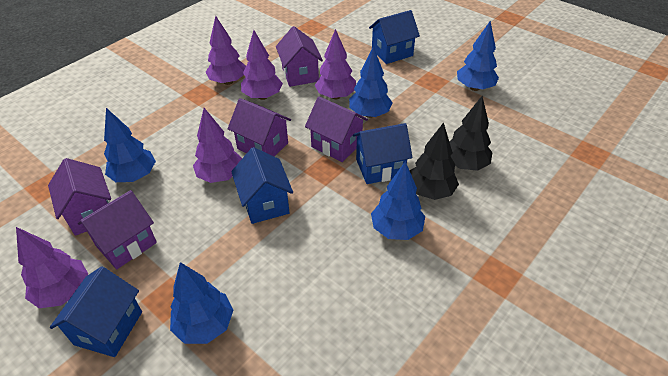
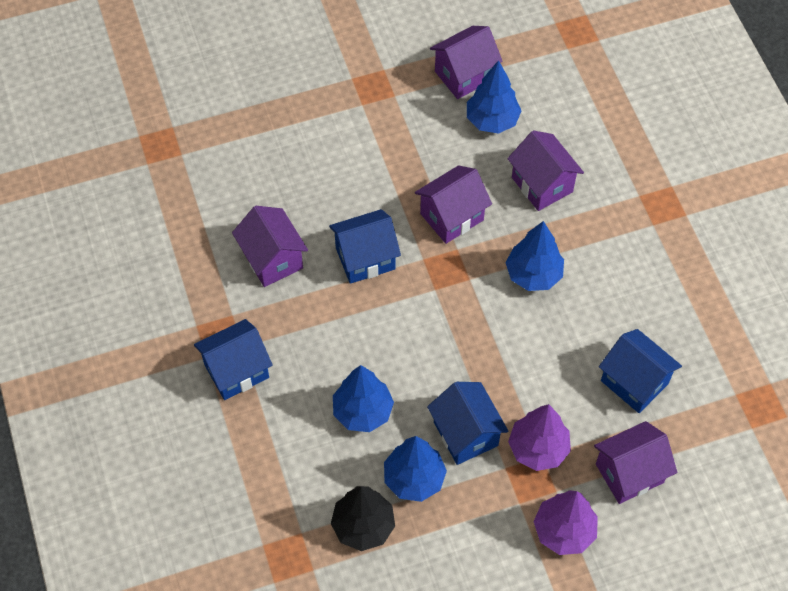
black tree: 2 -> 1
blue tree: 5 -> 4
purple tree: 5 -> 2

